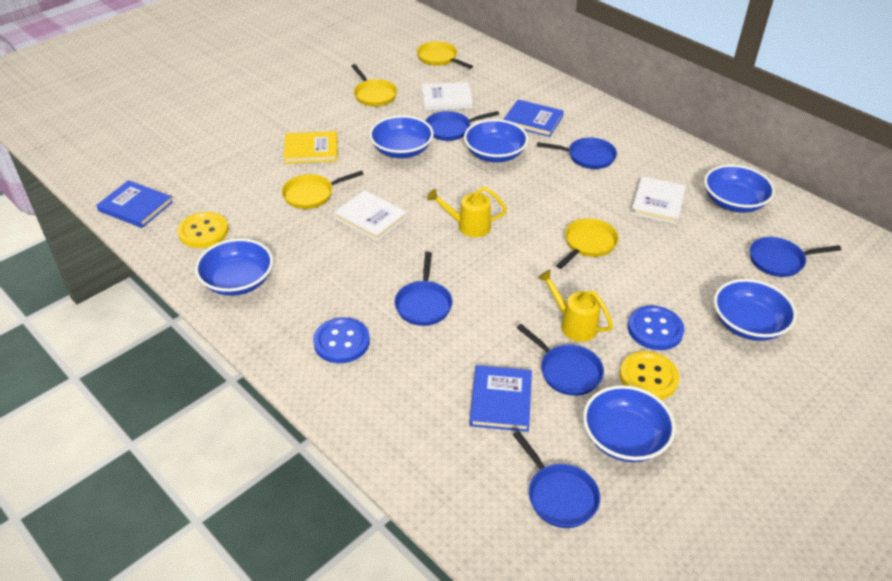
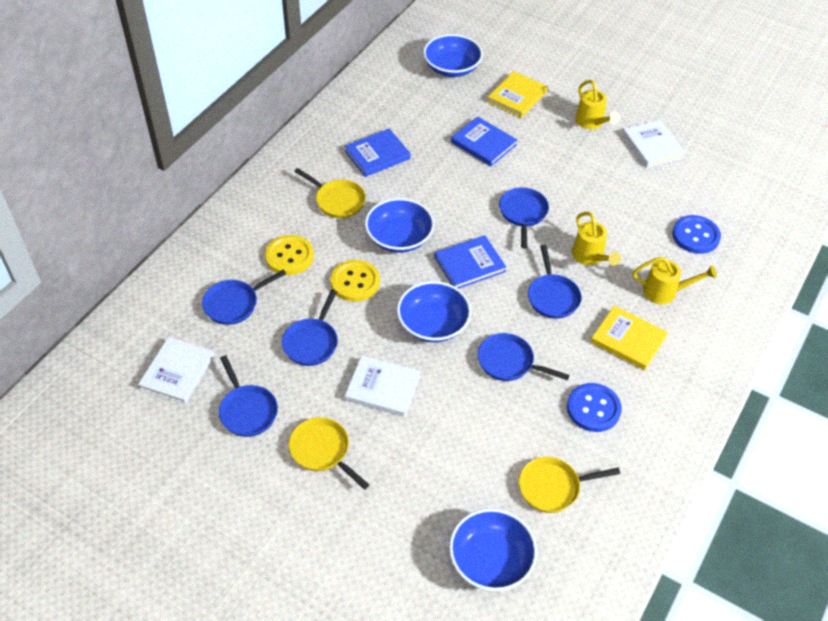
blue bowl: 6 -> 4
yellow book: 1 -> 2
yellow pan: 4 -> 3
yellow watering can: 2 -> 3

